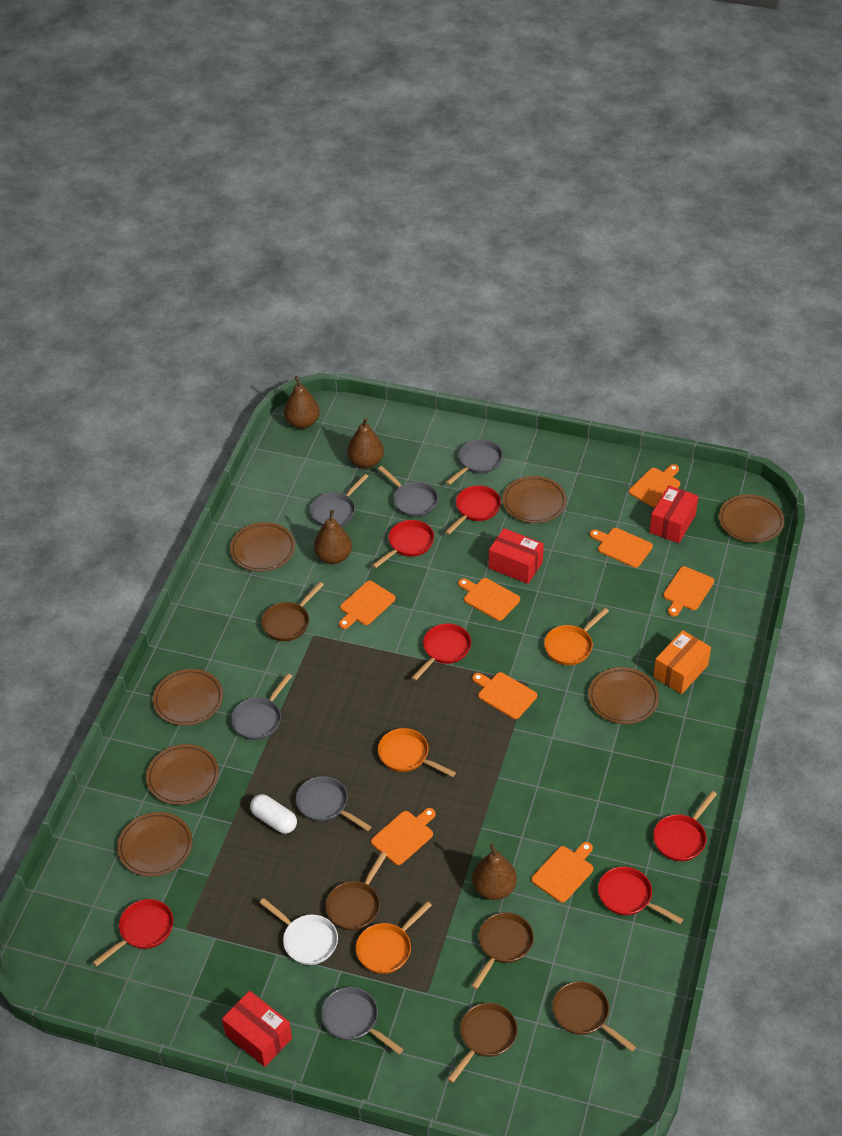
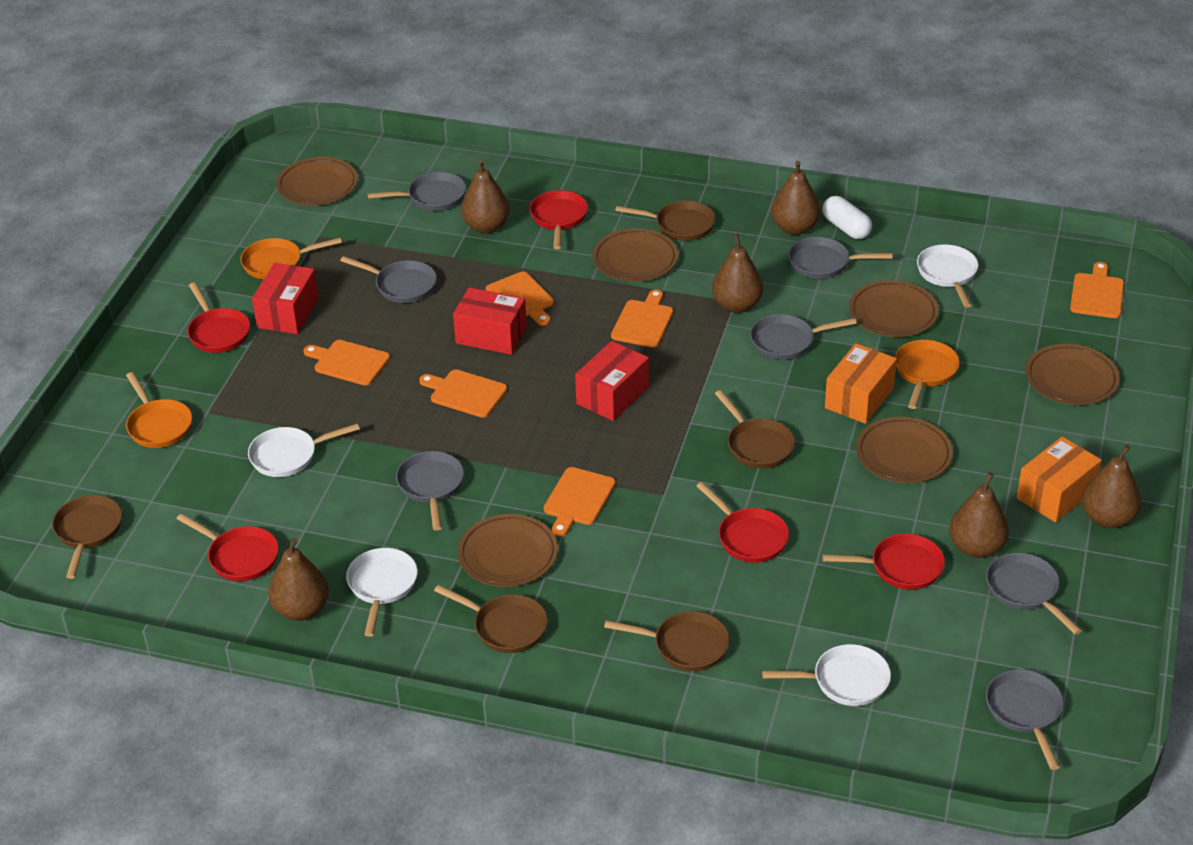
brown pear: 4 -> 6
brown plate: 7 -> 6
grey pan: 6 -> 7
orange box: 1 -> 2
orange cutting board: 8 -> 6
red pan: 6 -> 5
white pan: 1 -> 4

